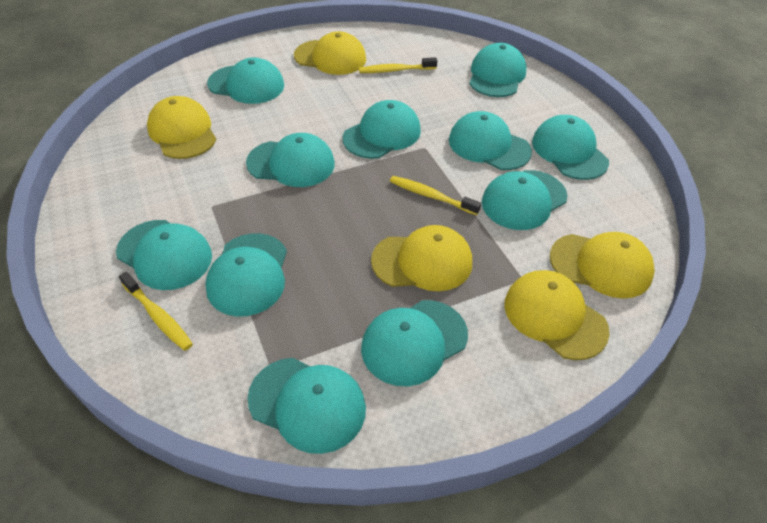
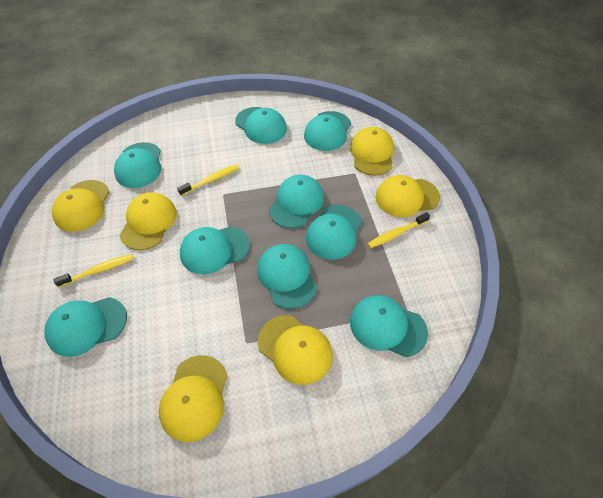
turquoise cap: 11 -> 9
yellow cap: 5 -> 6

